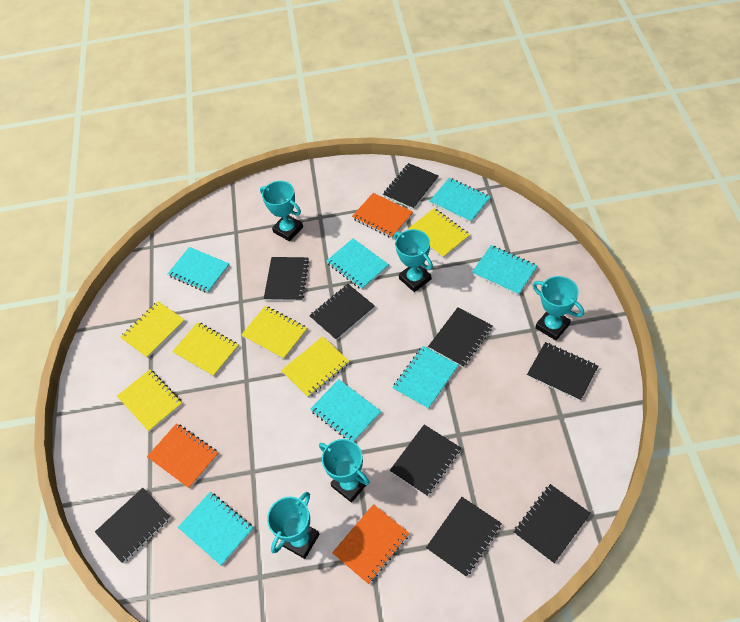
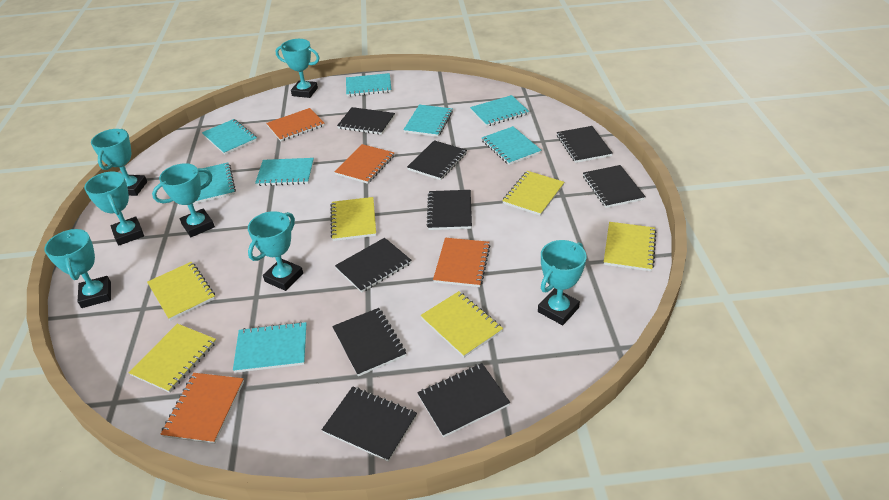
orange notebook: 3 -> 4
turquoise notebook: 7 -> 8
turquoise trophy: 5 -> 7

